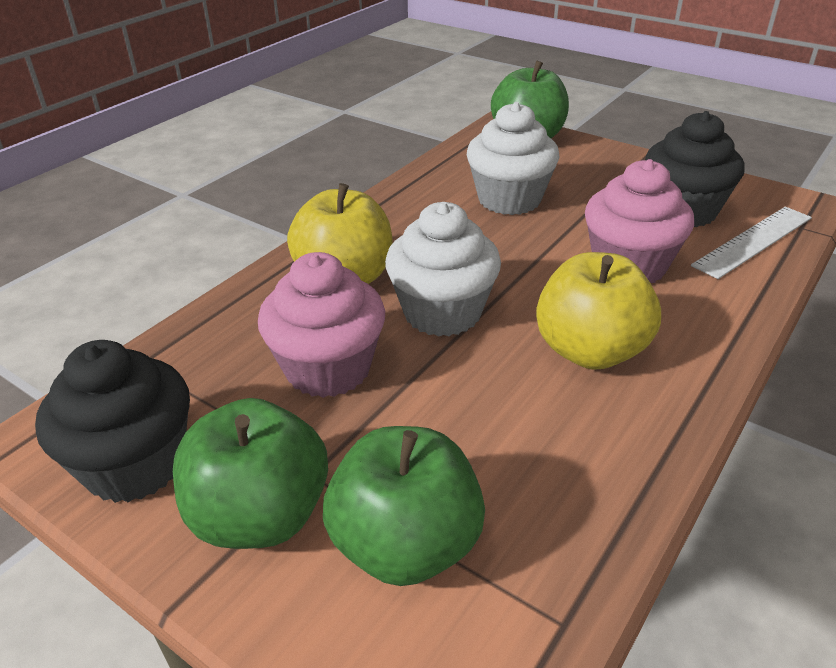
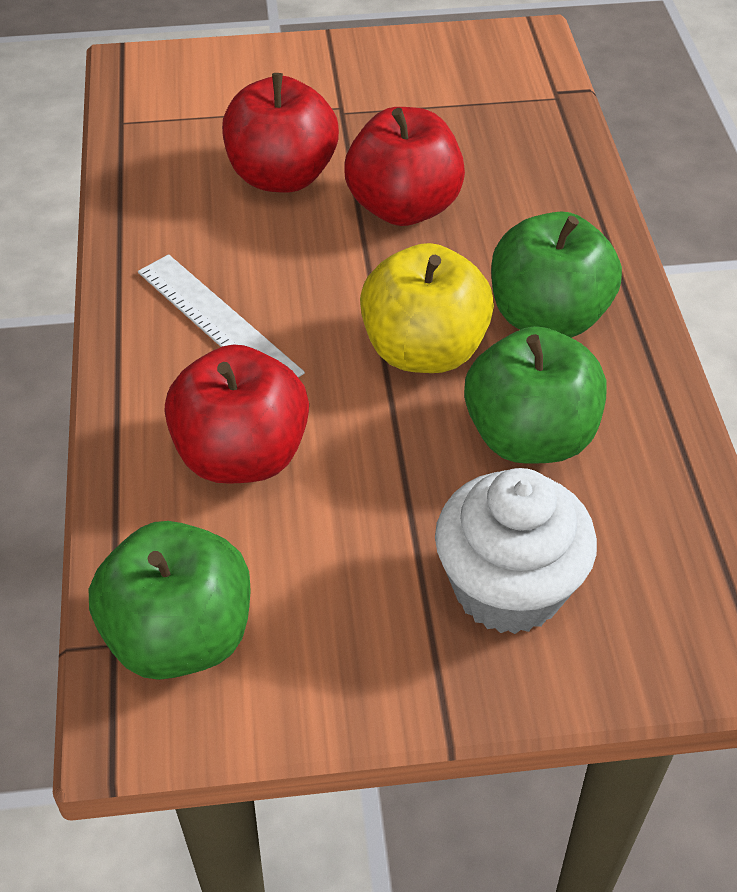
black cupcake: 2 -> 0
pink cupcake: 2 -> 0
red apple: 0 -> 3
white cupcake: 2 -> 1
yellow apple: 2 -> 1

